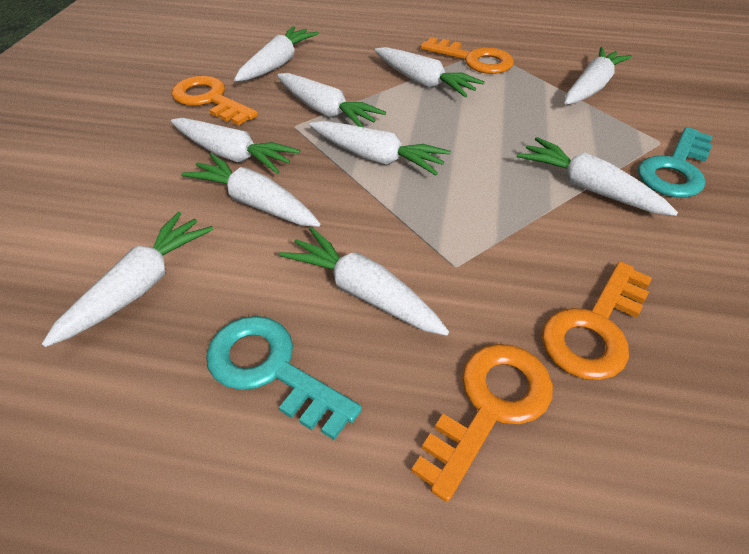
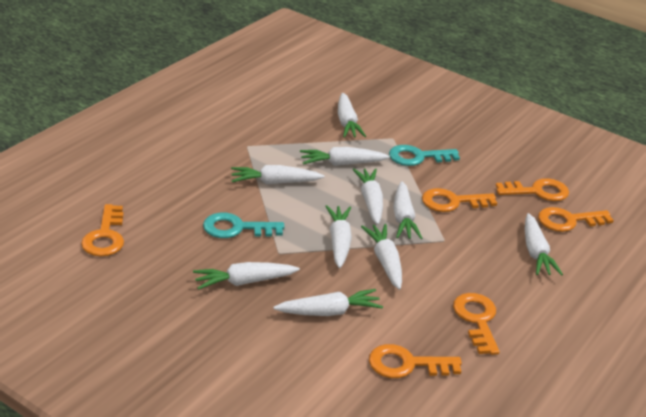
orange key: 4 -> 6

